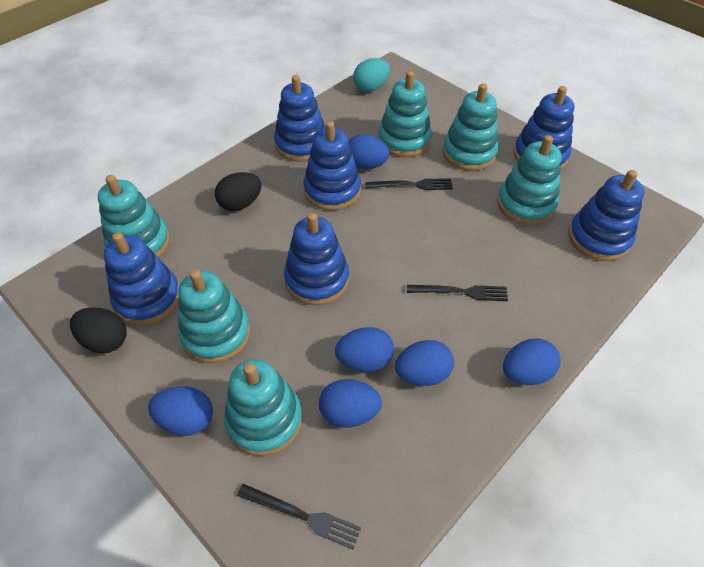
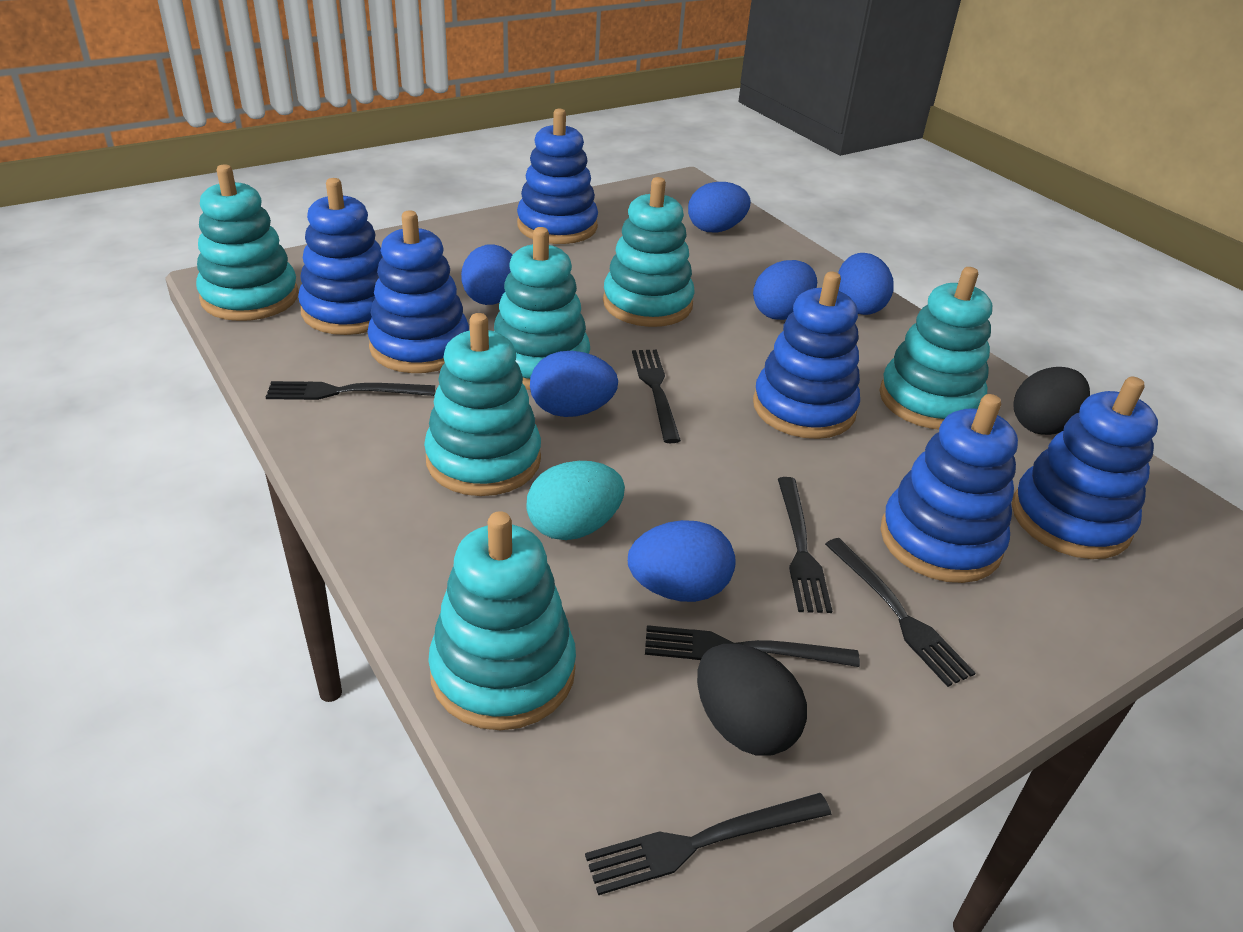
black fork: 3 -> 6

